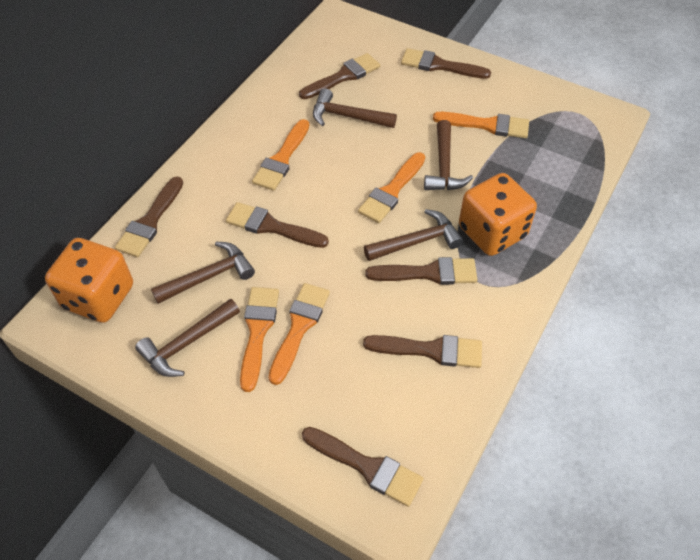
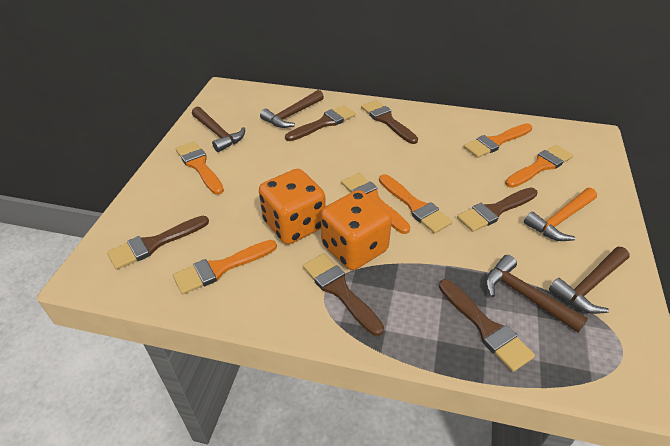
brown brush: 7 -> 6
brown hammer: 5 -> 4
orange brush: 5 -> 6
orange hammer: 0 -> 1

